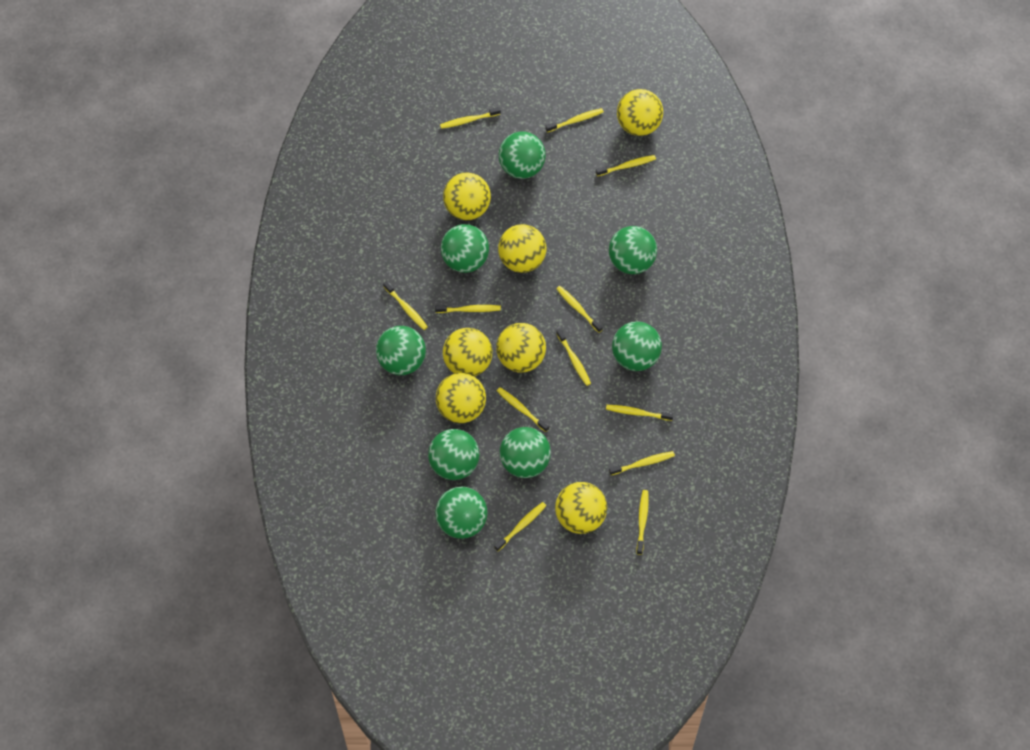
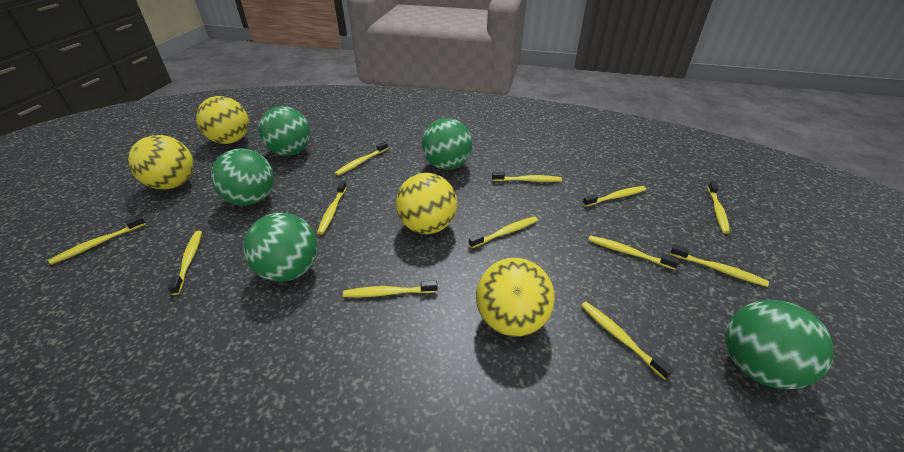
green ball: 8 -> 5
yellow ball: 7 -> 4

